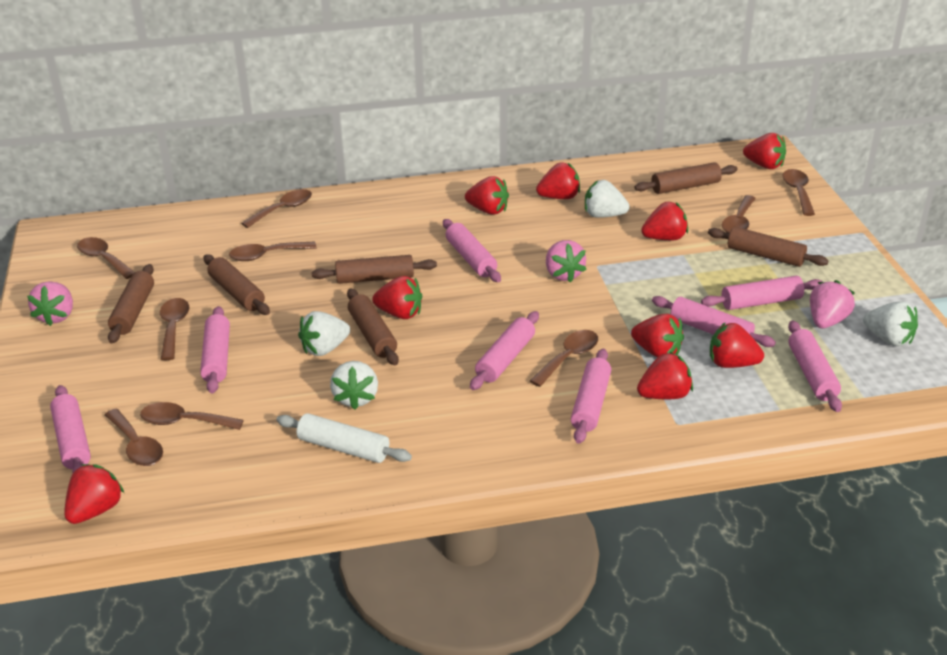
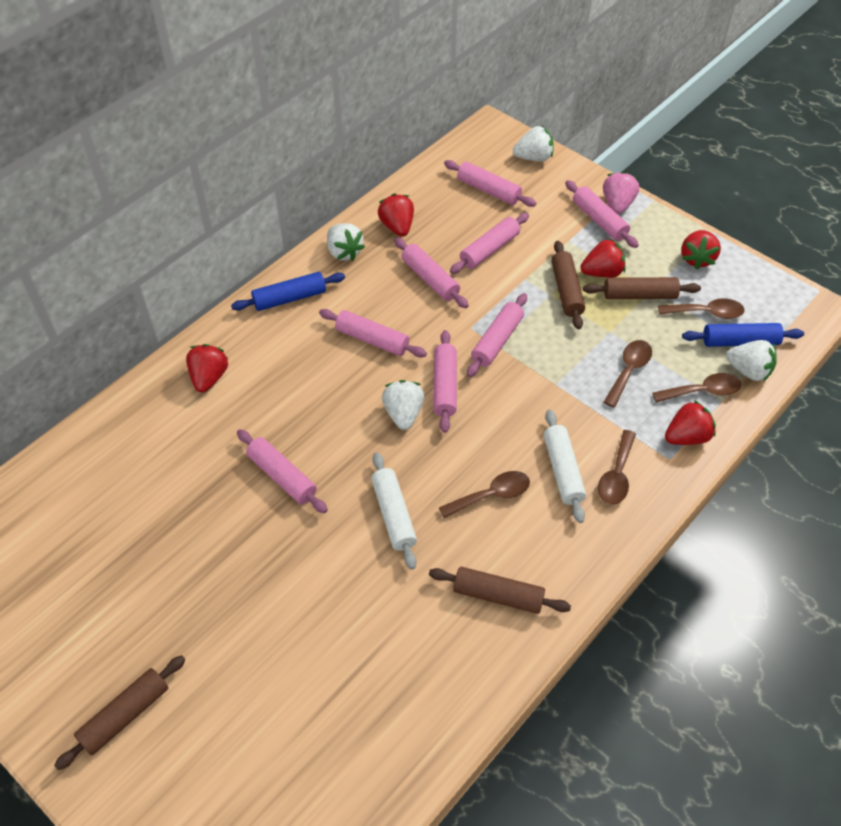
blue rolling pin: 0 -> 2
brown rolling pin: 6 -> 4
brown spoon: 9 -> 5
pink strawberry: 3 -> 1
red strawberry: 9 -> 5
white rolling pin: 1 -> 2

